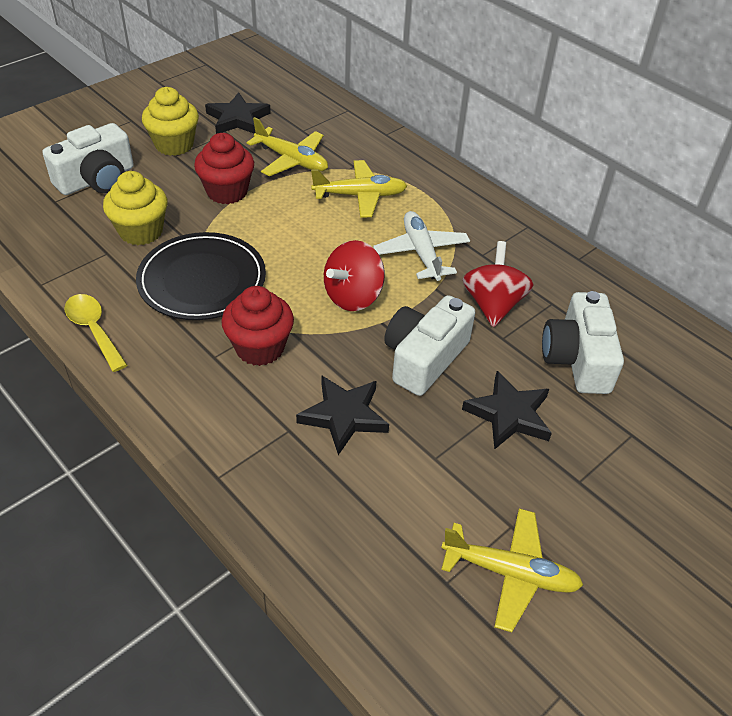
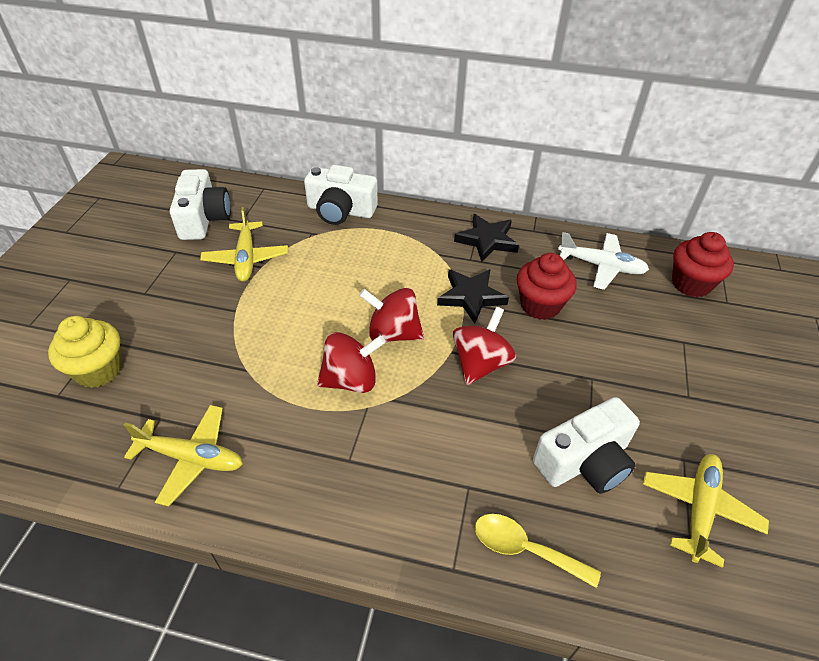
black plate: 1 -> 0
black star: 3 -> 2
red spinning top: 2 -> 3
yellow cupcake: 2 -> 1

